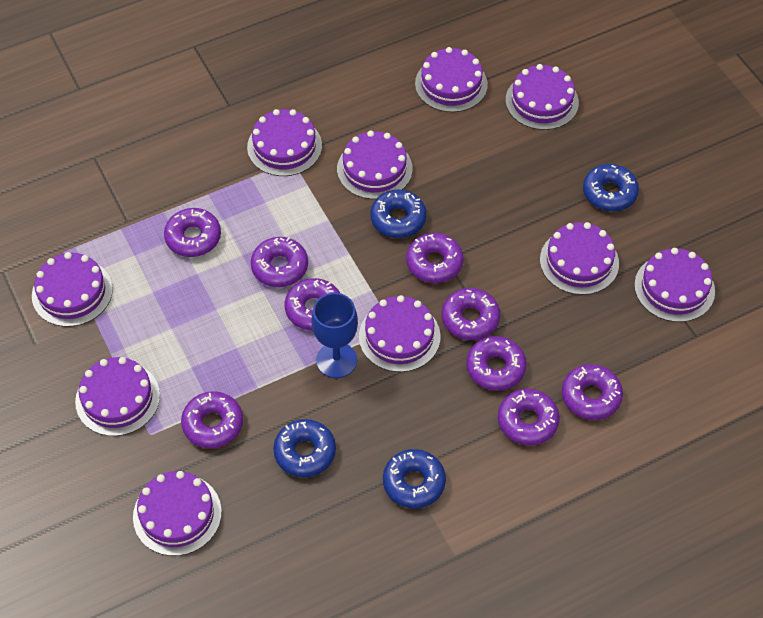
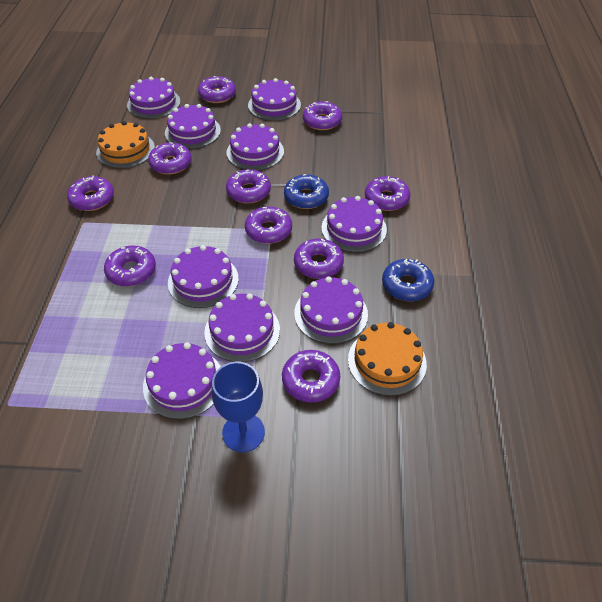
blue donut: 4 -> 2
orange cake: 0 -> 2
purple cake: 10 -> 9
purple donut: 9 -> 10

